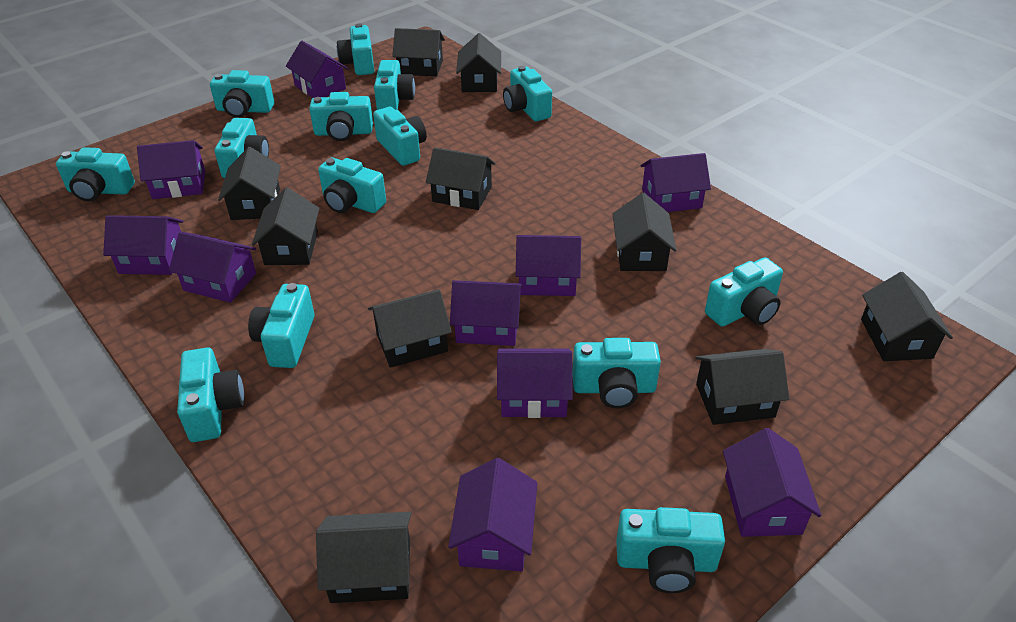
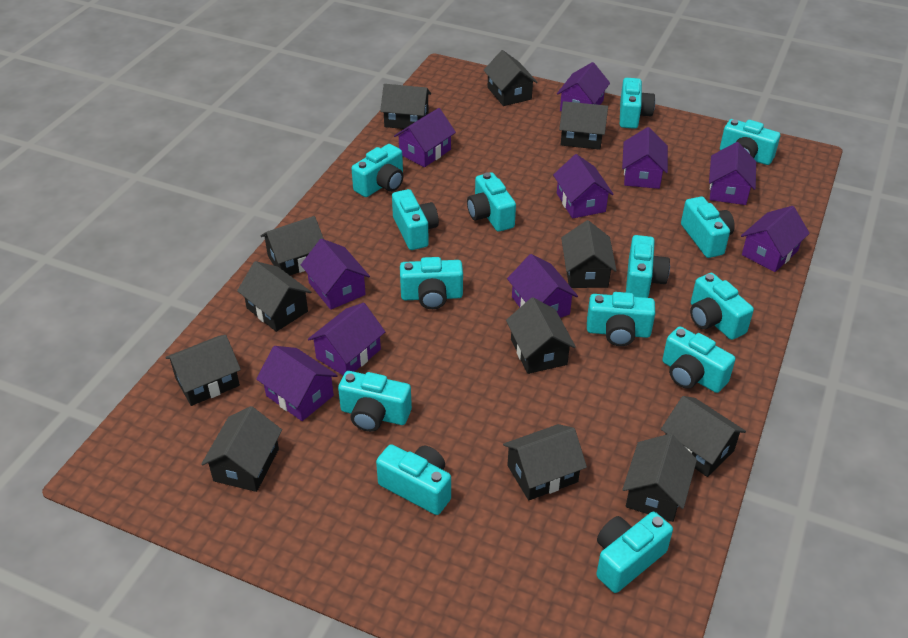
black house: 10 -> 12

